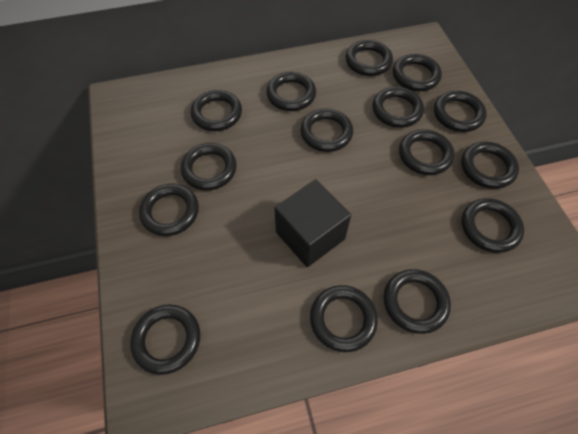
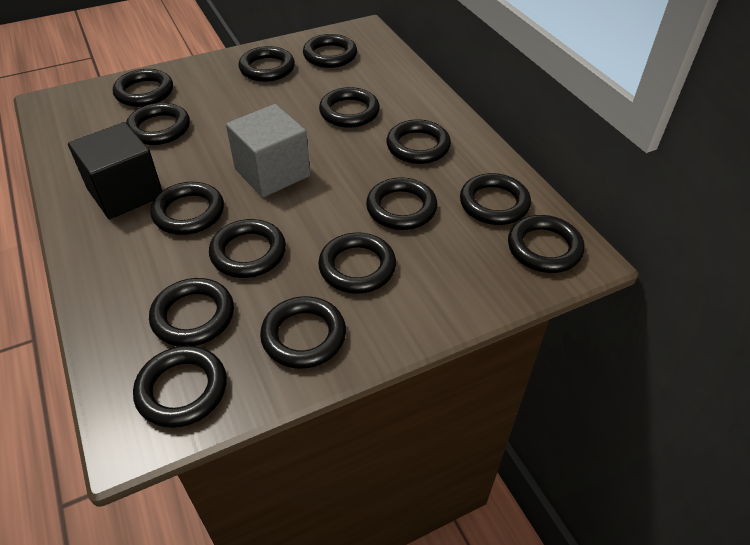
grey cube: 0 -> 1

